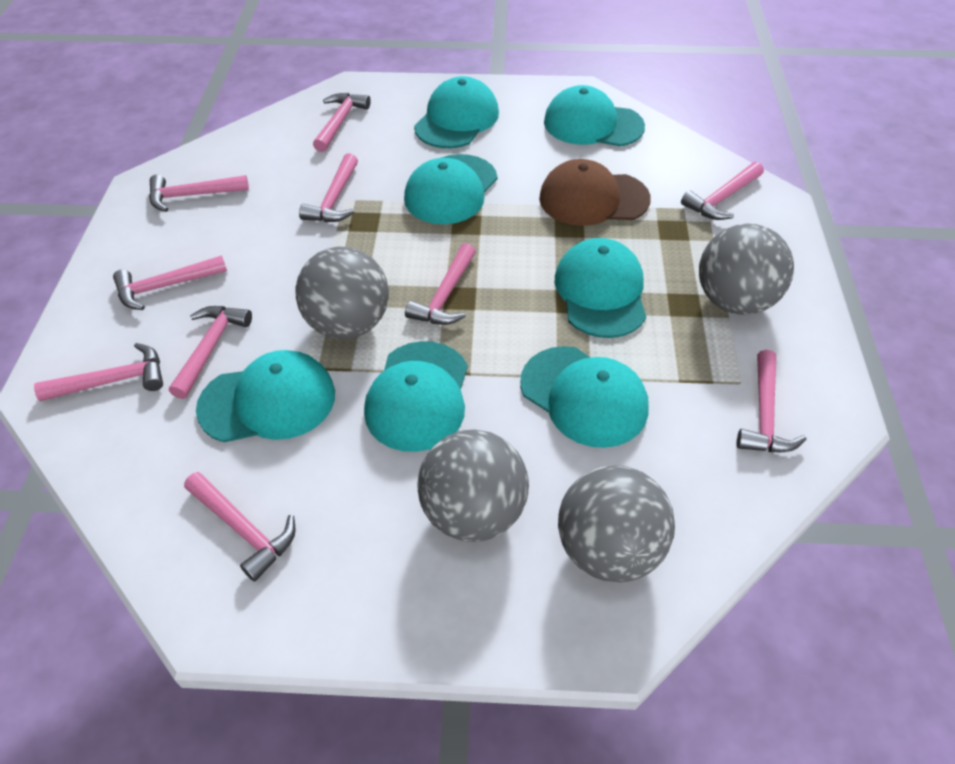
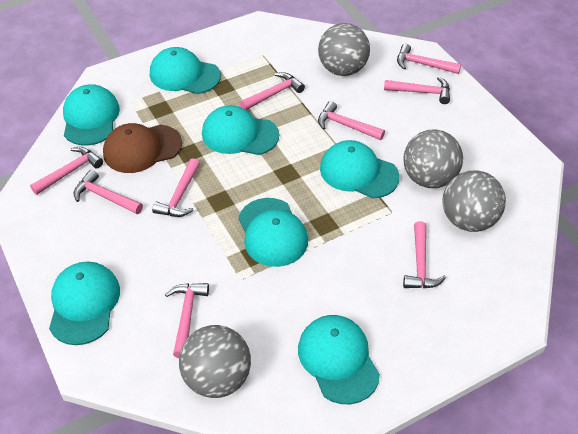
pink hammer: 10 -> 9

